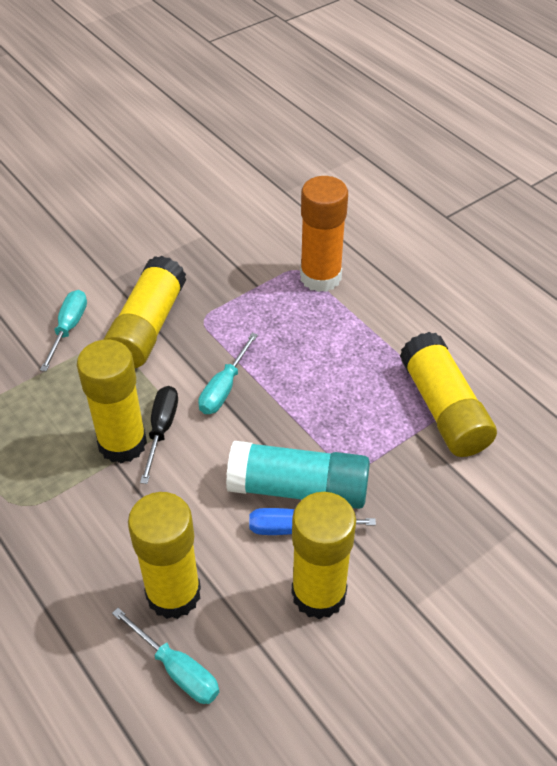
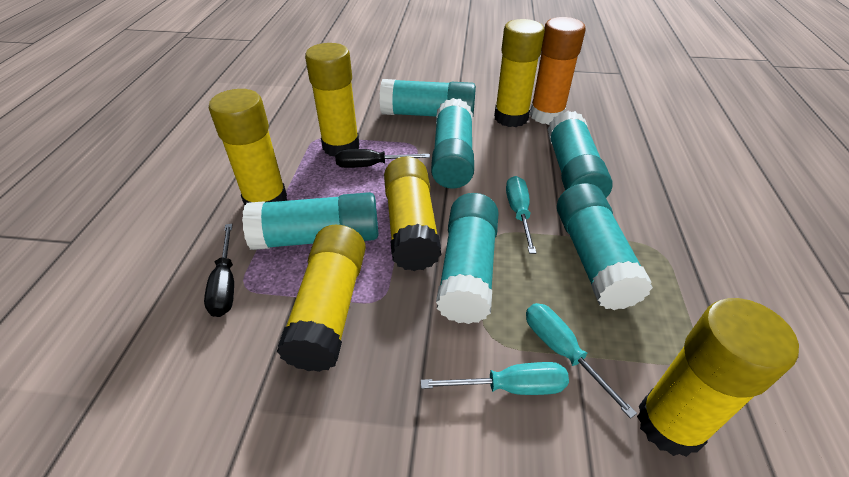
black screwdriver: 1 -> 2
blue screwdriver: 1 -> 0
turquoise glue stick: 1 -> 6
yellow glue stick: 5 -> 6

